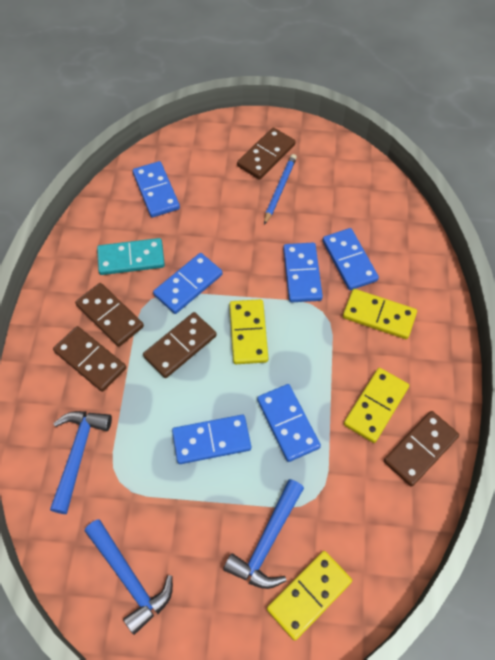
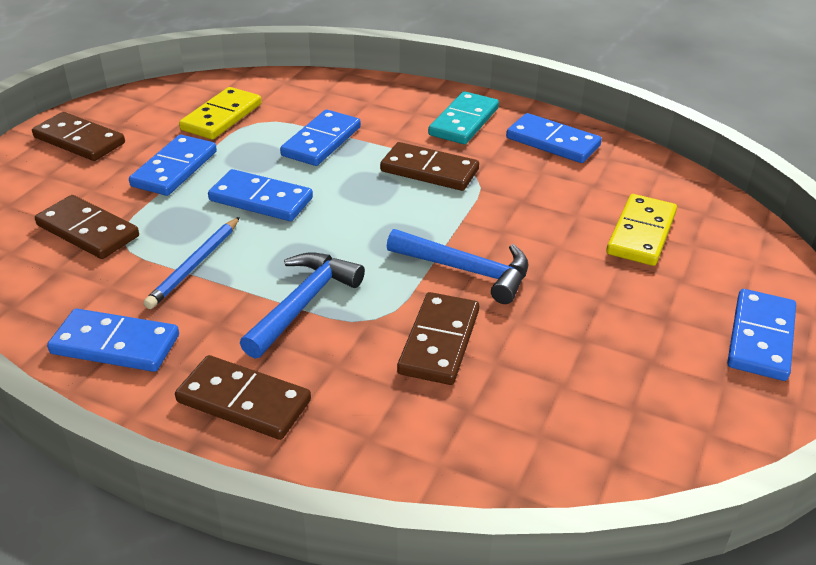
blue hammer: 3 -> 2
yellow domino: 4 -> 2

